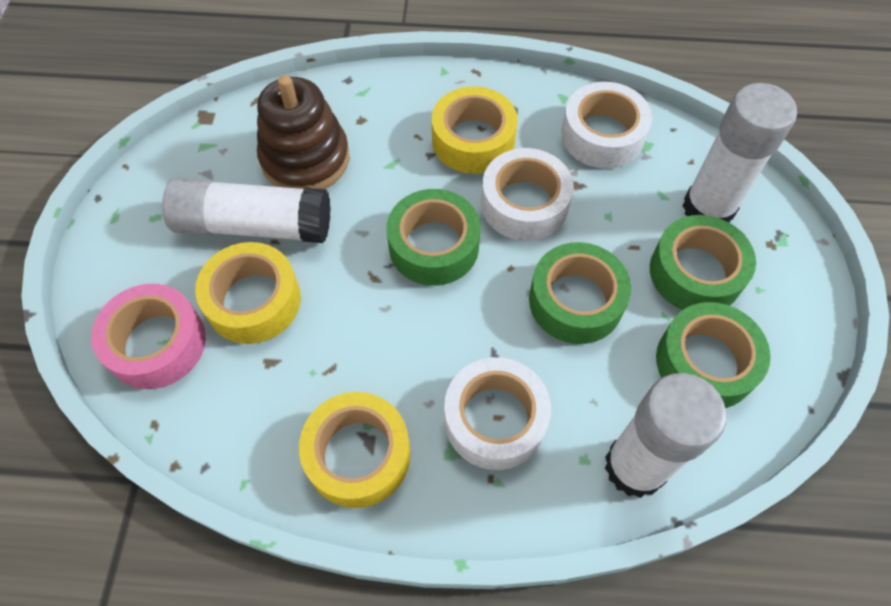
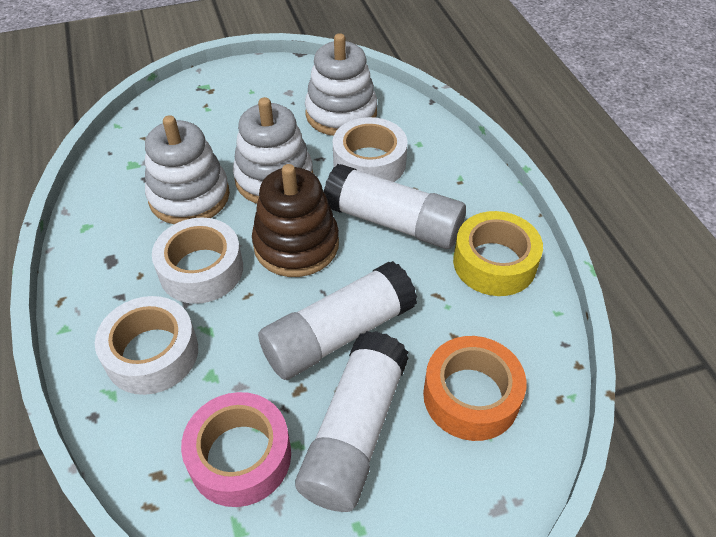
green tape: 4 -> 0
orange tape: 0 -> 1
white stacking toy: 0 -> 3
yellow tape: 3 -> 1

